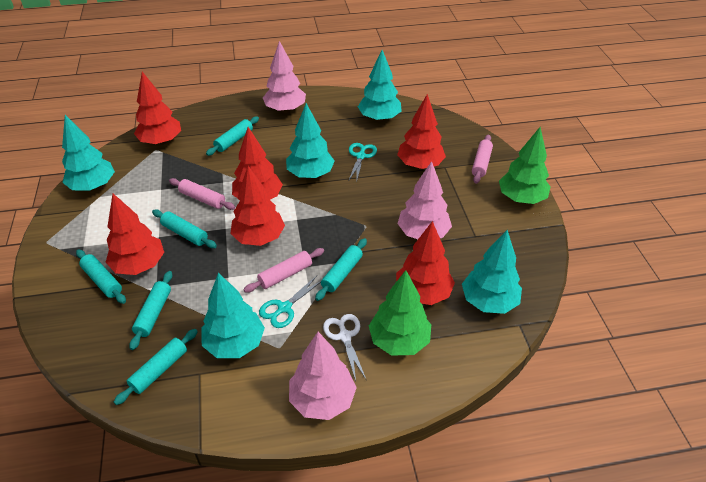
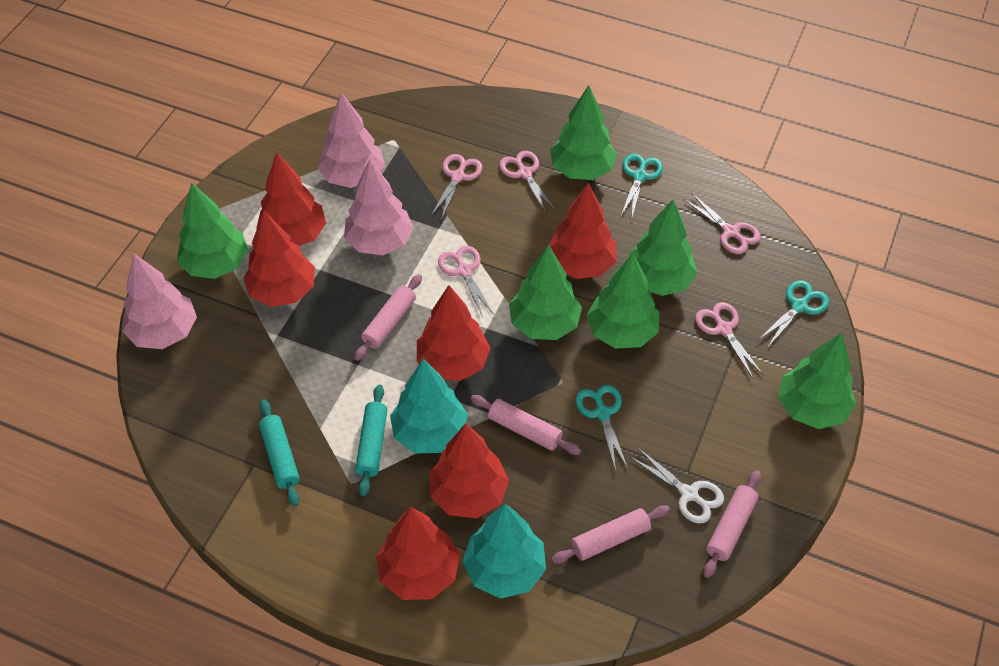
green tree: 2 -> 6
pink rolling pin: 3 -> 4
pink scissors: 0 -> 5
turquoise rolling pin: 6 -> 2
turquoise scissors: 2 -> 3
turquoise tree: 5 -> 2

